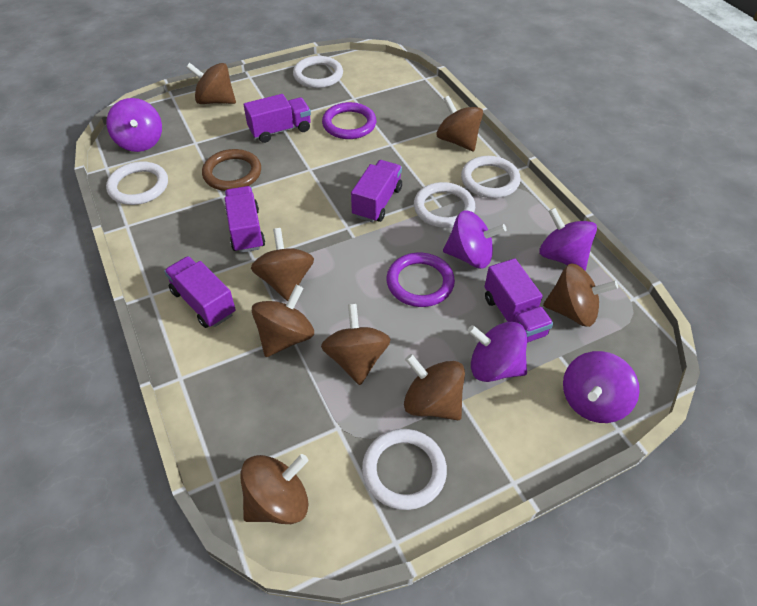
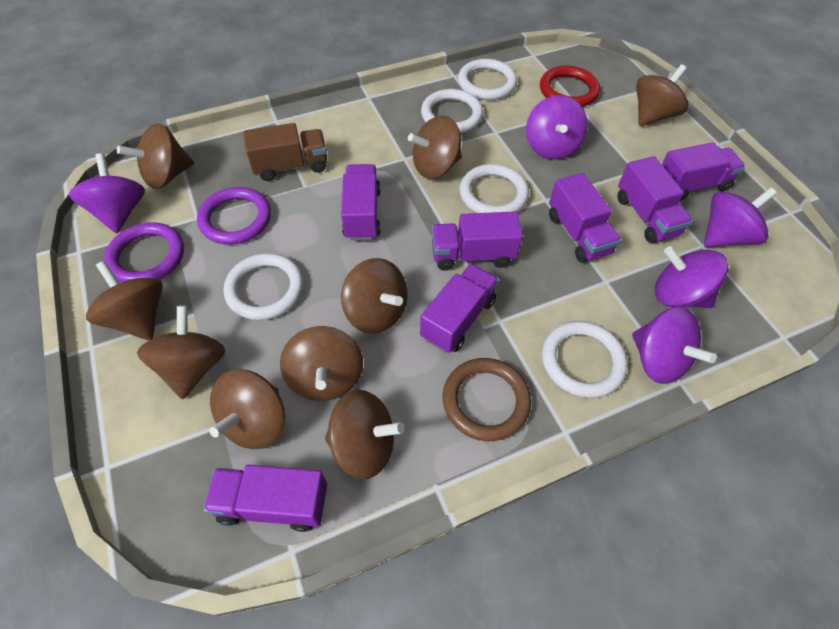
brown spinning top: 8 -> 9
brown truck: 0 -> 1
purple truck: 5 -> 7
red ring: 0 -> 1

